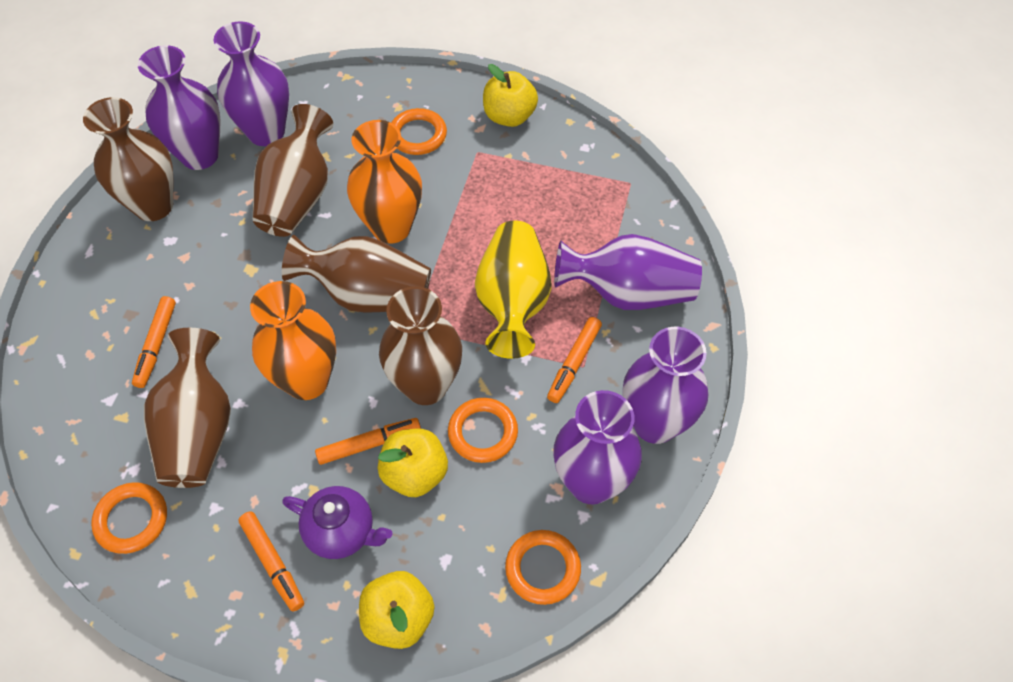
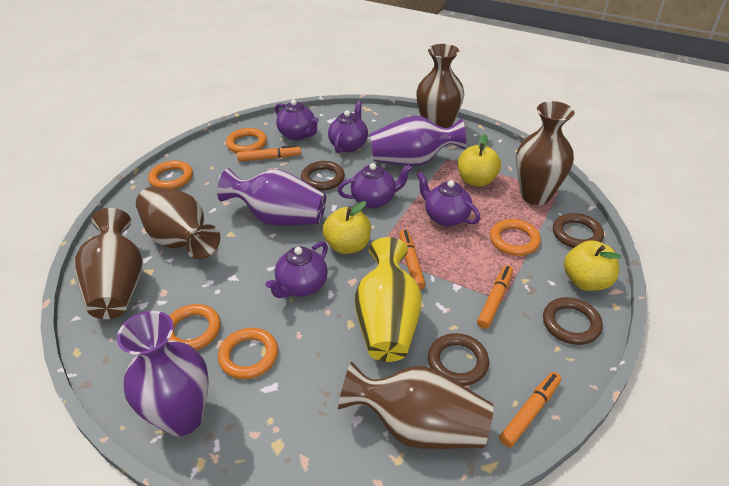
brown ring: 0 -> 4
orange ring: 4 -> 5
orange vase: 2 -> 0
purple teapot: 1 -> 5
purple vase: 5 -> 3

